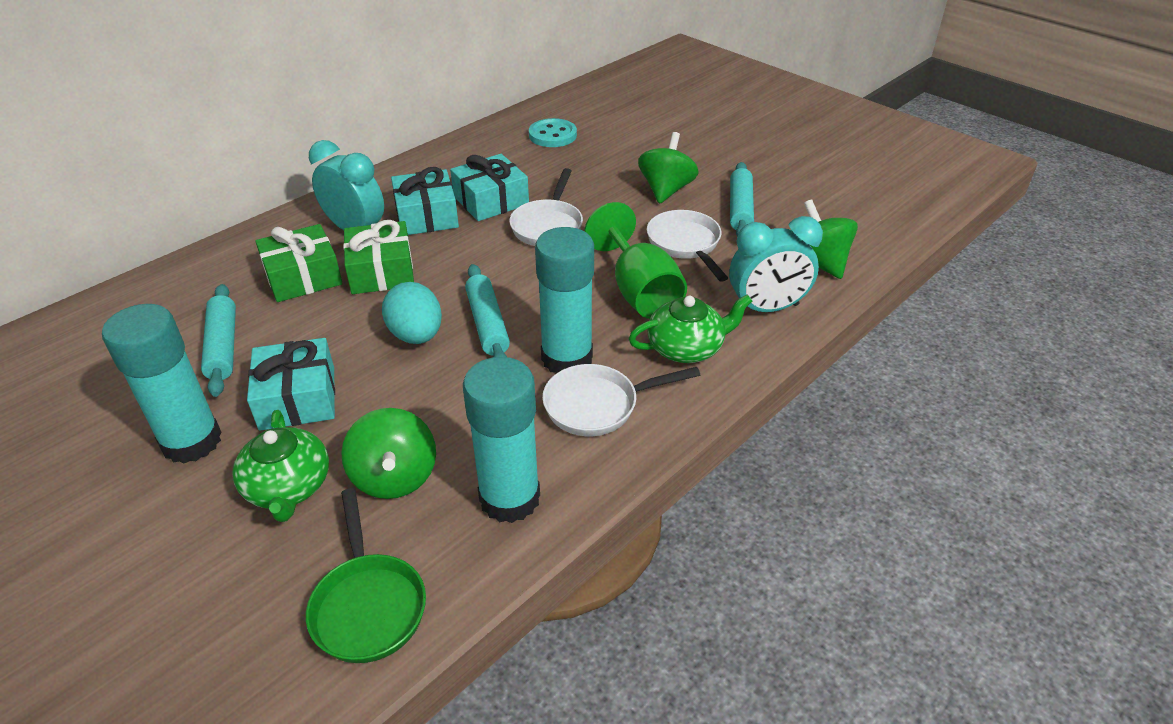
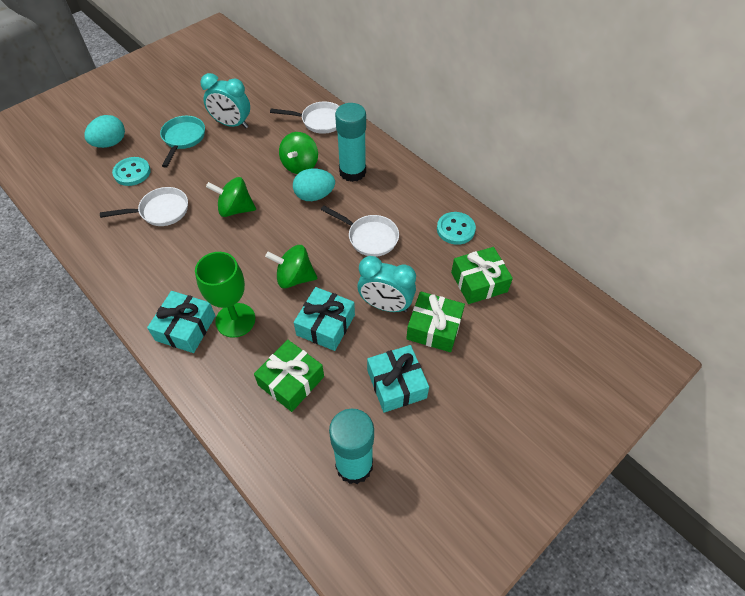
green gift: 2 -> 3
green pan: 1 -> 0
green teapot: 2 -> 0
turquoise button: 1 -> 2
turquoise egg: 1 -> 2
turquoise glue stick: 3 -> 2
turquoise pan: 0 -> 1
turquoise rolling pin: 3 -> 0

